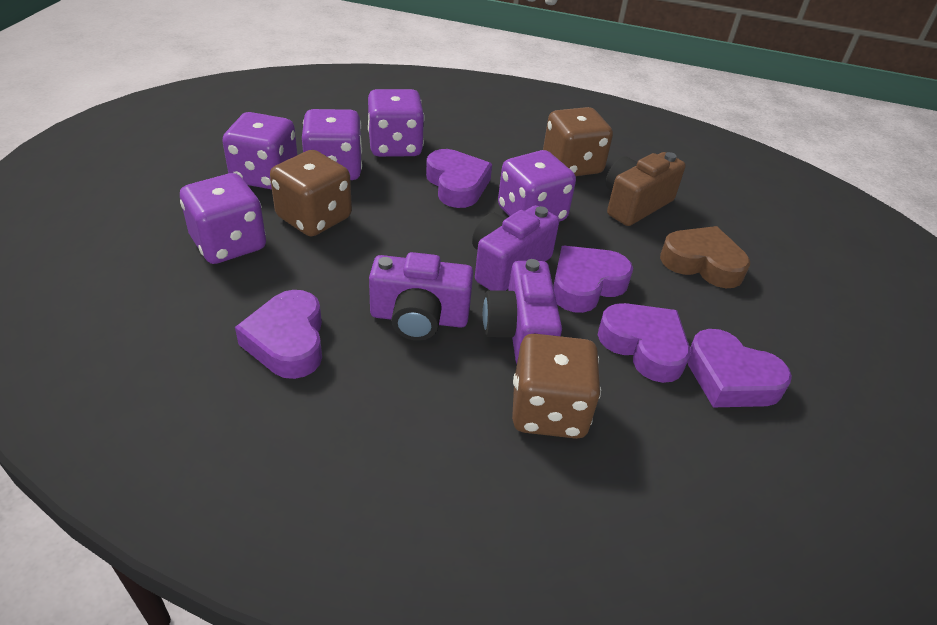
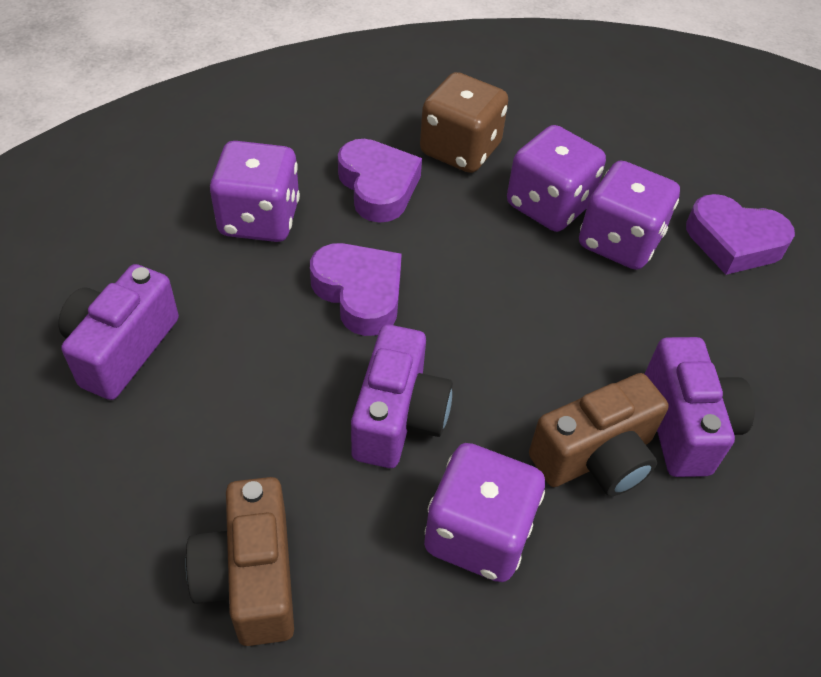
brown camera: 1 -> 2
brown dice: 3 -> 1
brown heart: 1 -> 0
purple dice: 5 -> 4
purple heart: 5 -> 3

